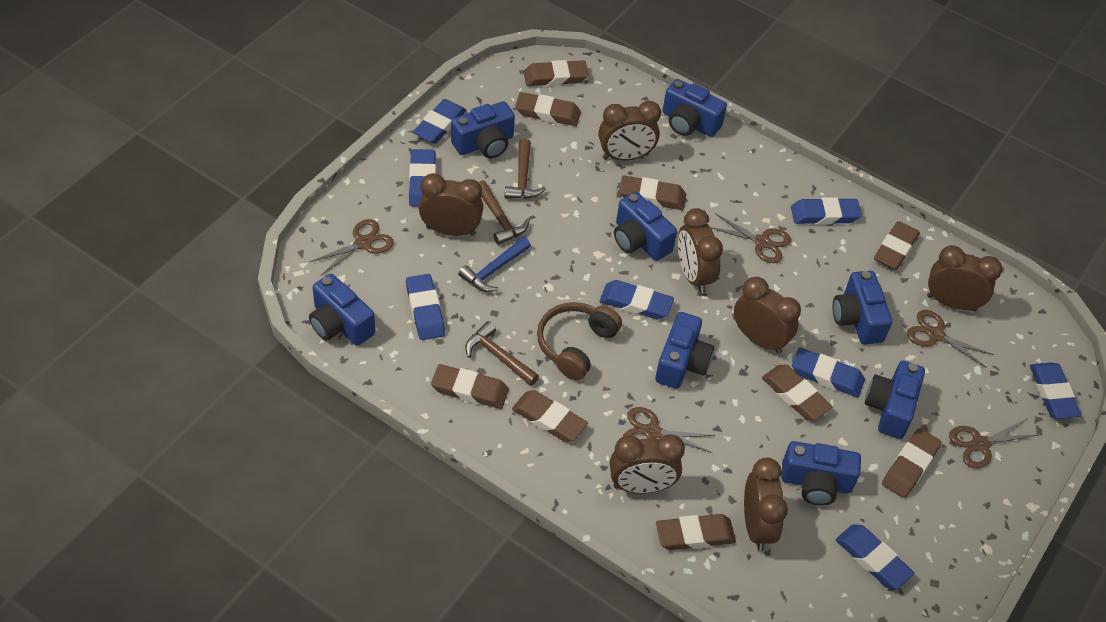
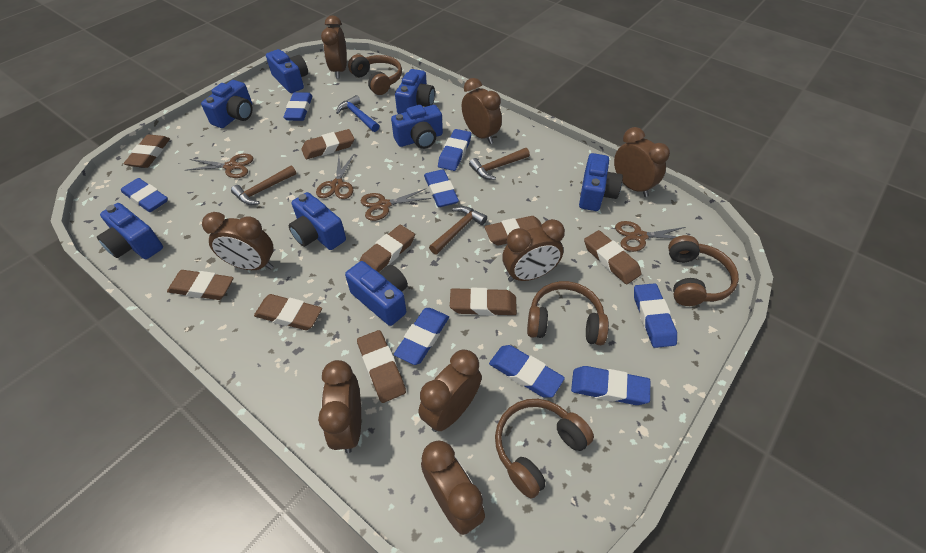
brown clock: 7 -> 8
brown headphones: 1 -> 4
brown scissors: 5 -> 4

